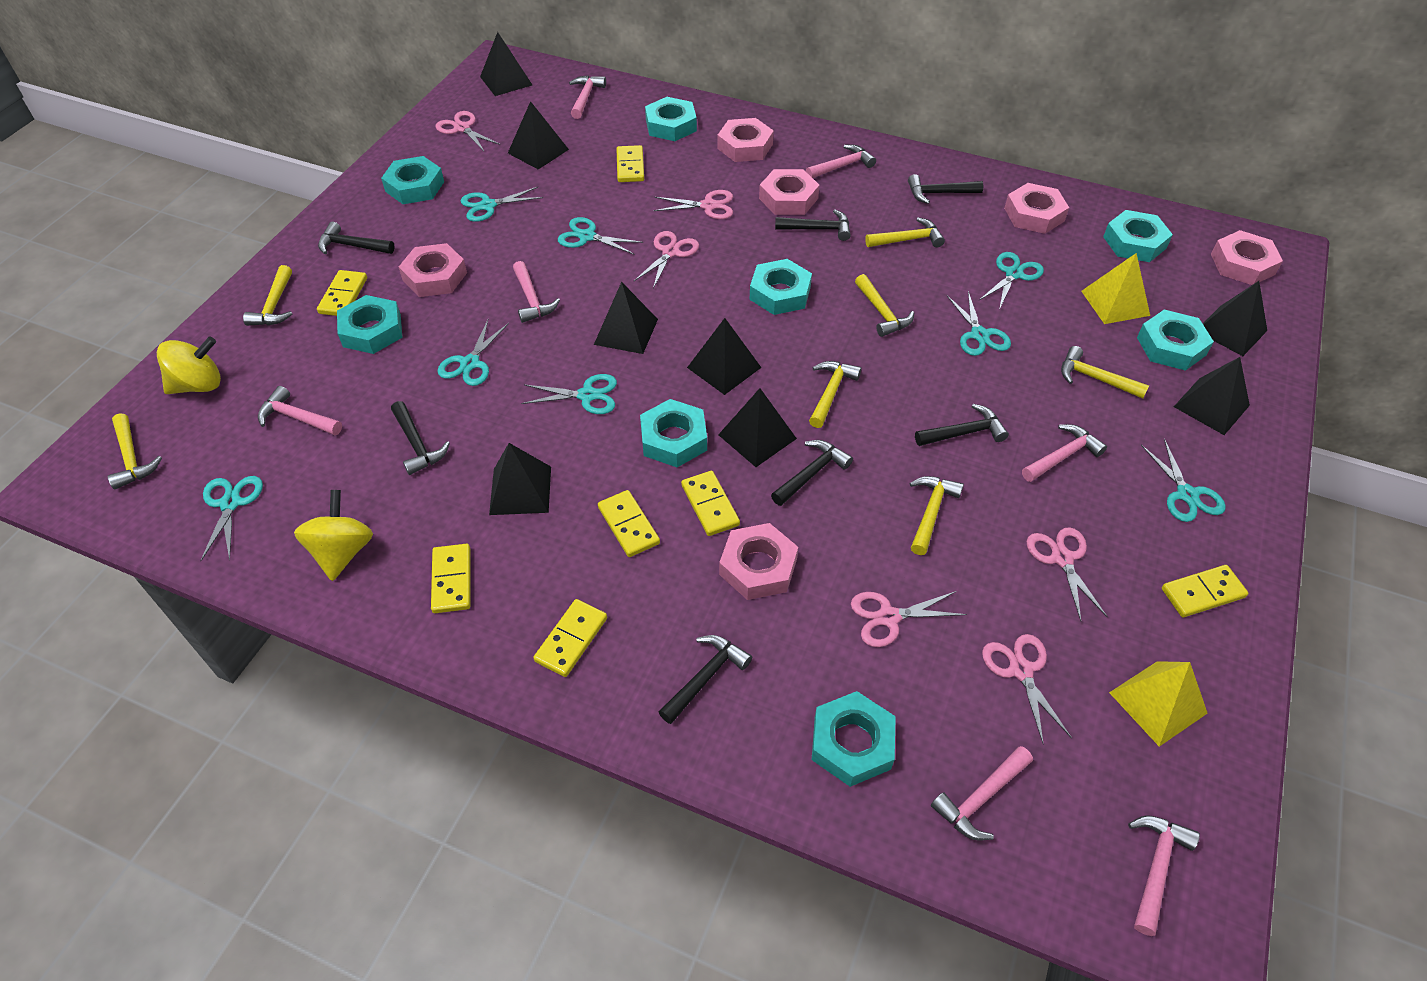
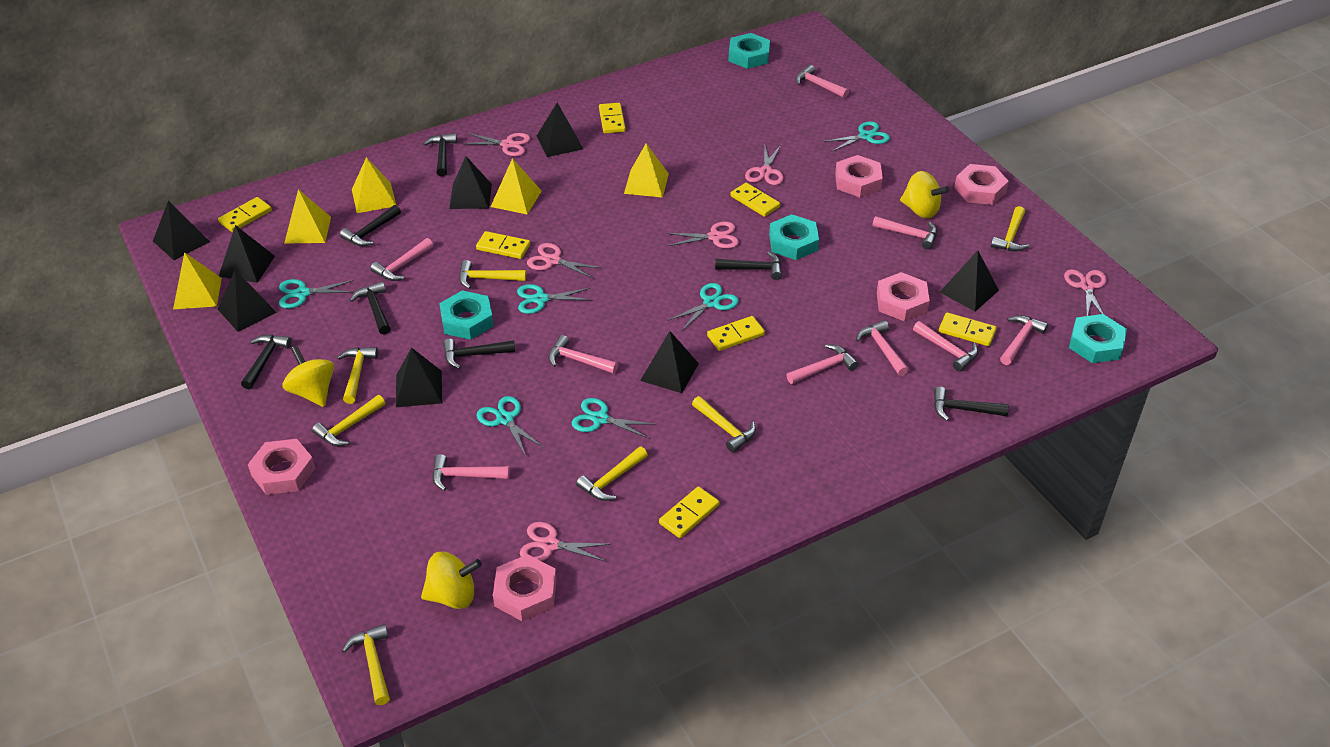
pink hammer: 7 -> 9
pink nut: 6 -> 5
turquoise nut: 8 -> 4
turquoise scissors: 8 -> 6
yellow pyramid: 2 -> 5
yellow spinning top: 2 -> 3

